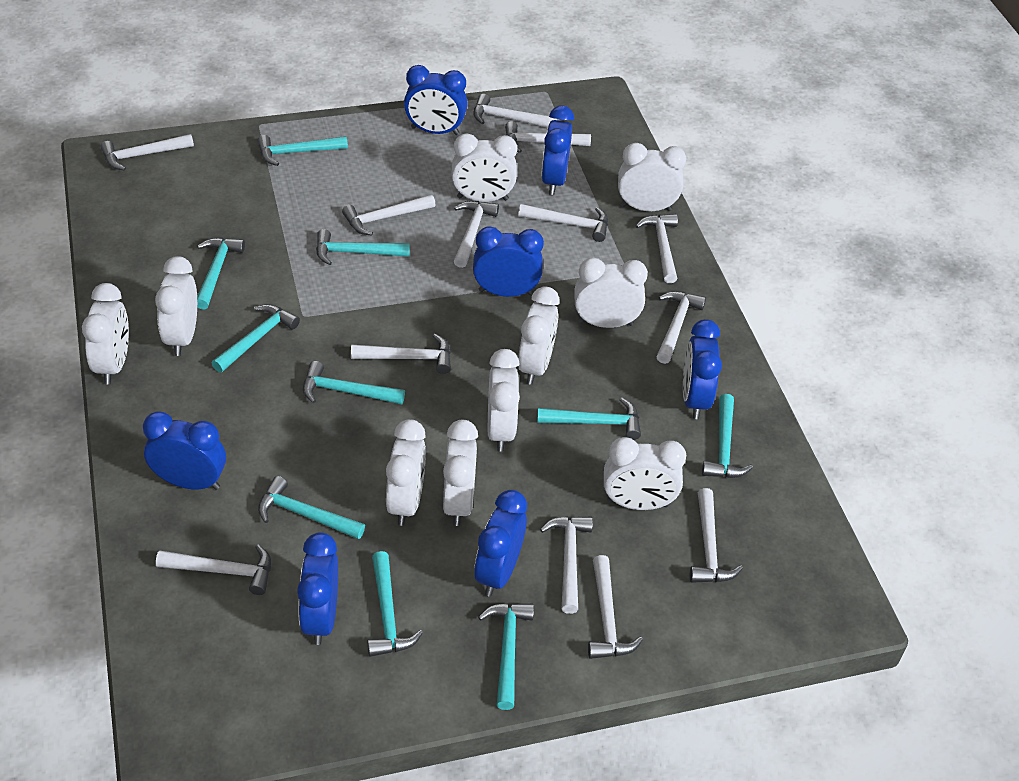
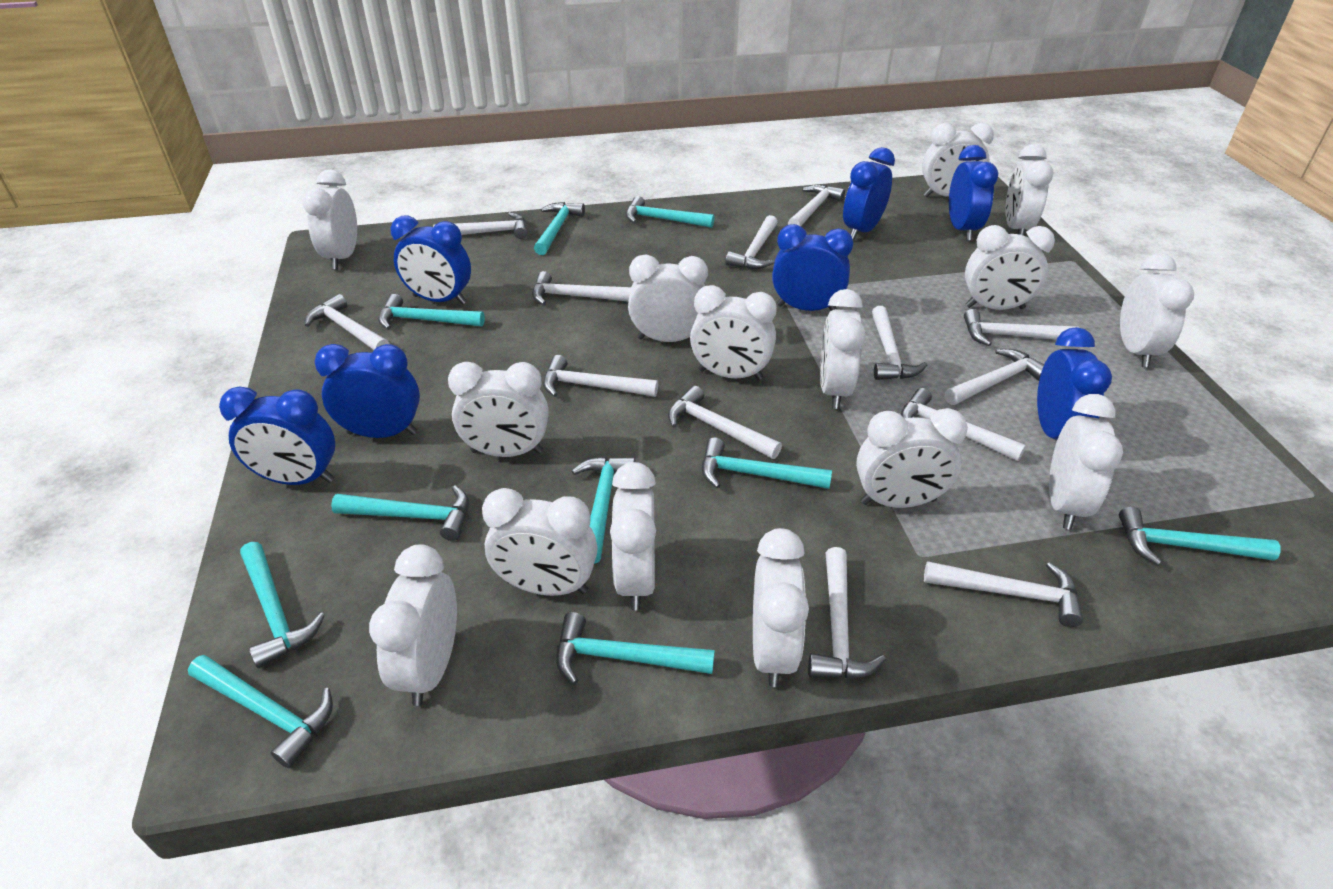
white clock: 10 -> 15

